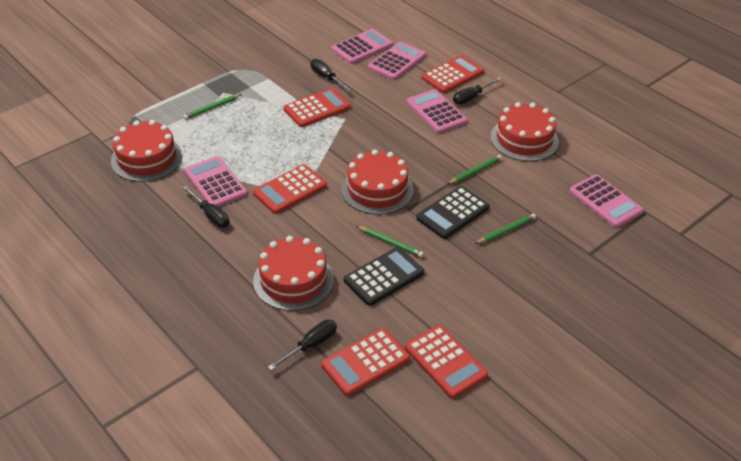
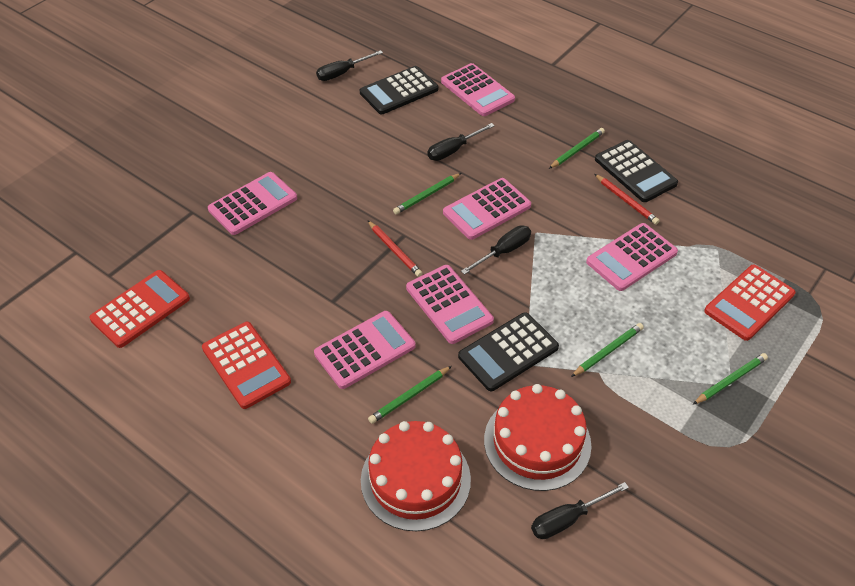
black calculator: 2 -> 3
green pencil: 4 -> 5
pink calculator: 5 -> 6
red cake: 4 -> 2
red calculator: 5 -> 3
red pencil: 0 -> 2

